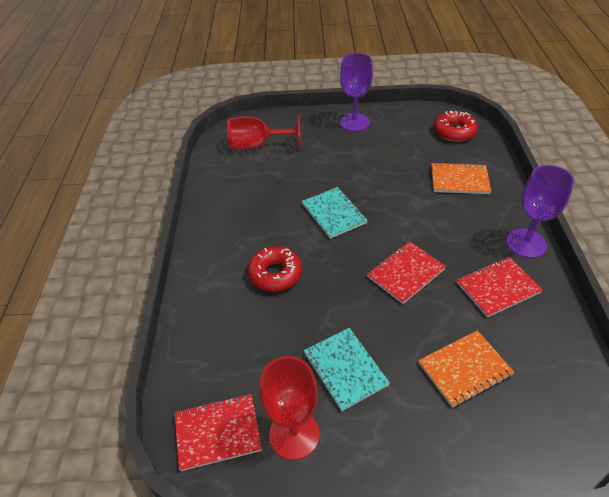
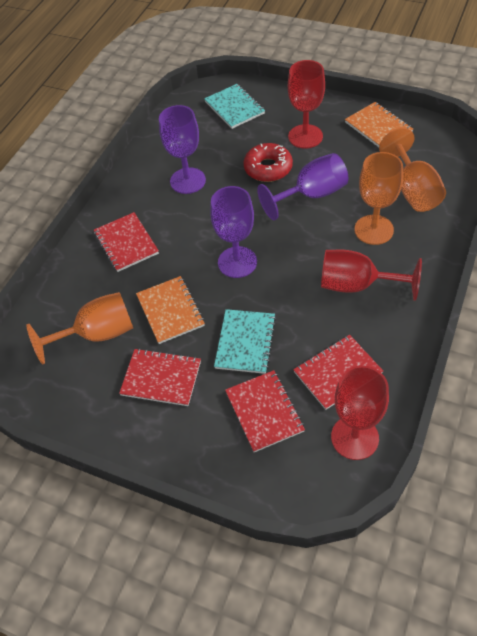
orange goblet: 0 -> 3
purple goblet: 2 -> 3
red donut: 2 -> 1
red goblet: 2 -> 3
red notebook: 3 -> 4

